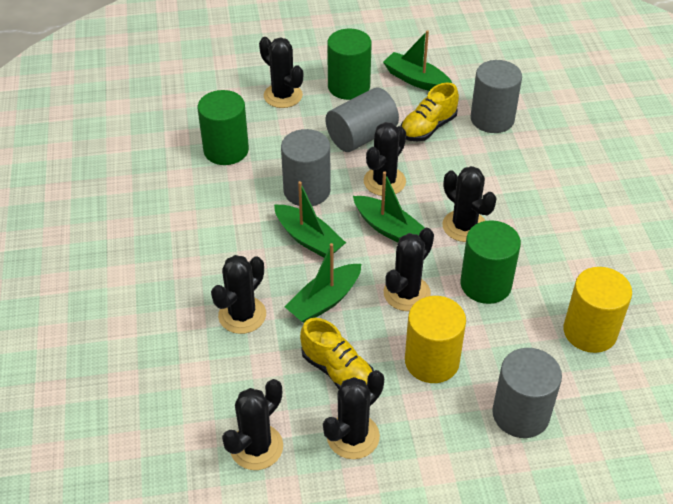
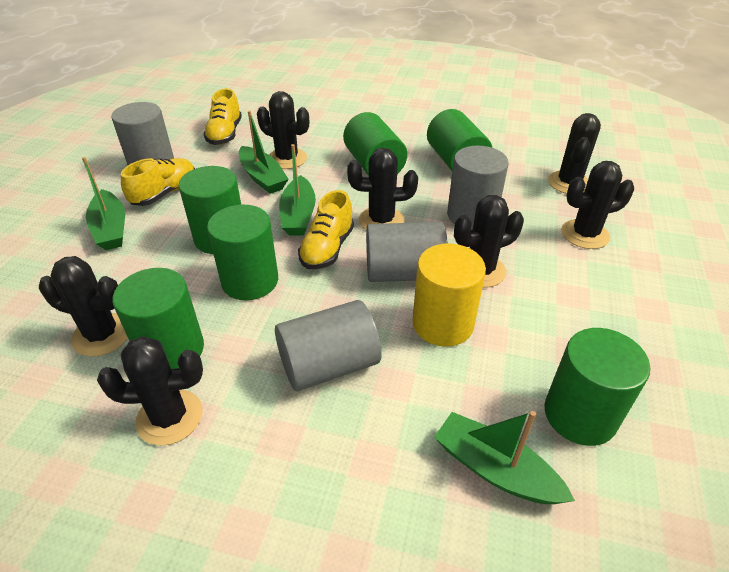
green cylinder: 3 -> 6
yellow cylinder: 2 -> 1
yellow shoe: 2 -> 3

